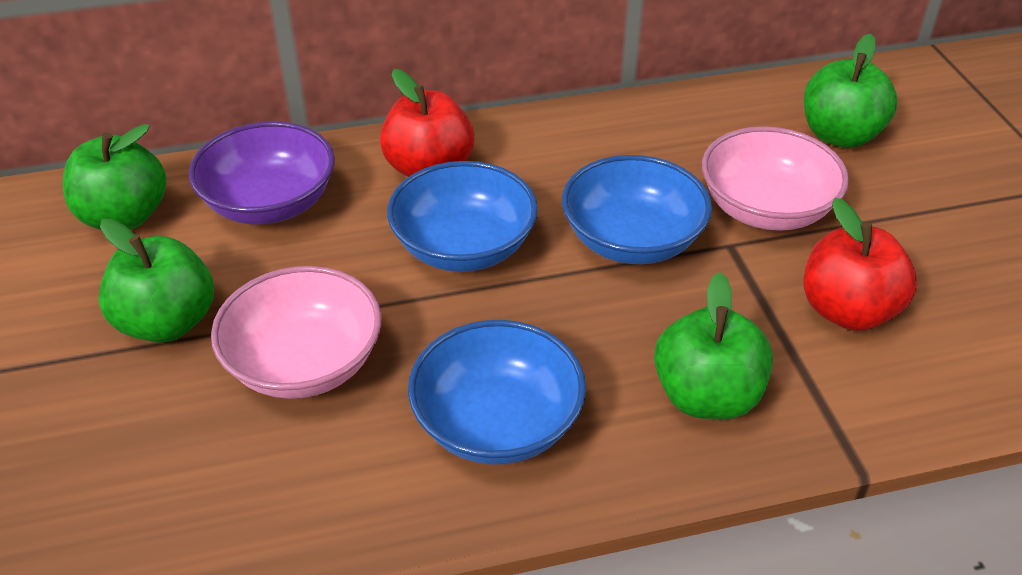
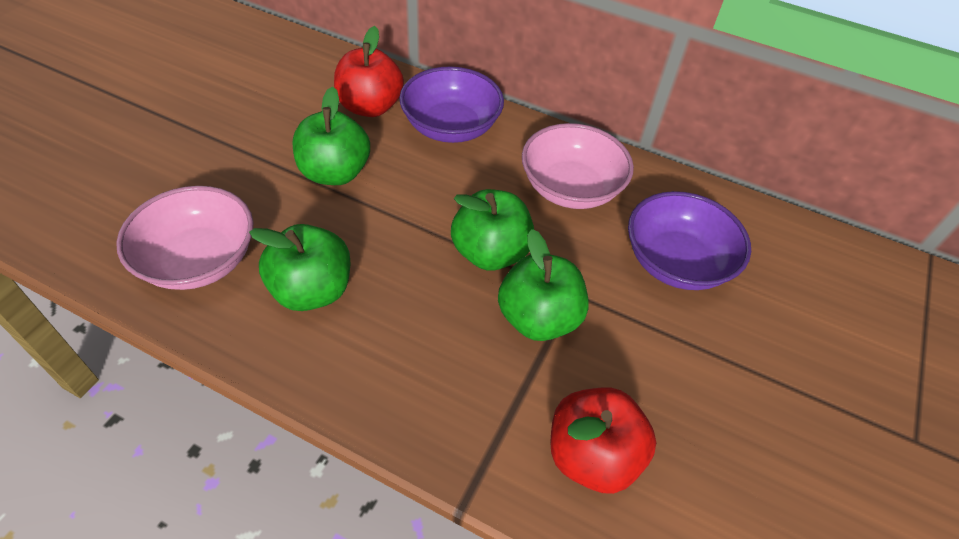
blue bowl: 3 -> 0
purple bowl: 1 -> 2

